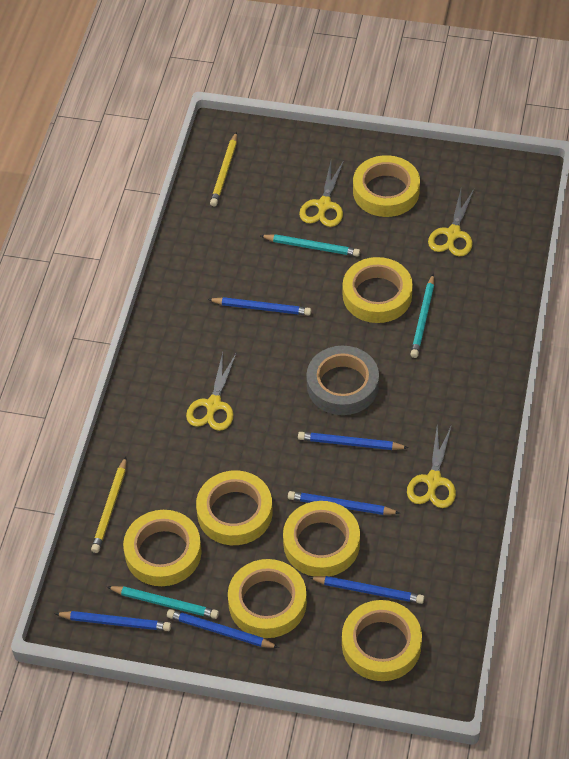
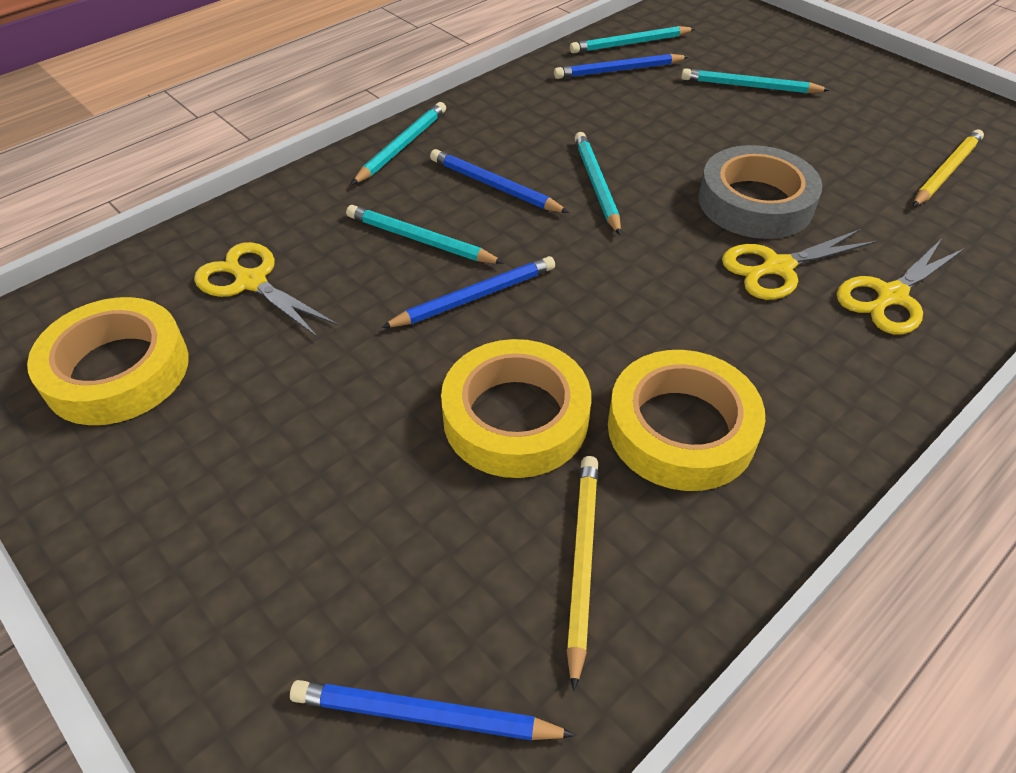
blue pencil: 6 -> 4
turquoise pencil: 3 -> 5
yellow scissors: 4 -> 3
yellow tape: 7 -> 3

